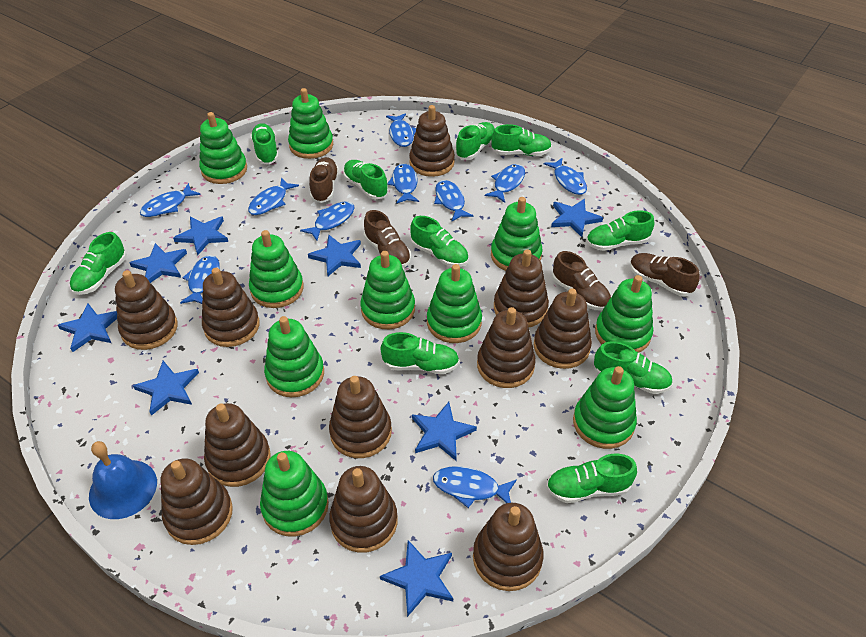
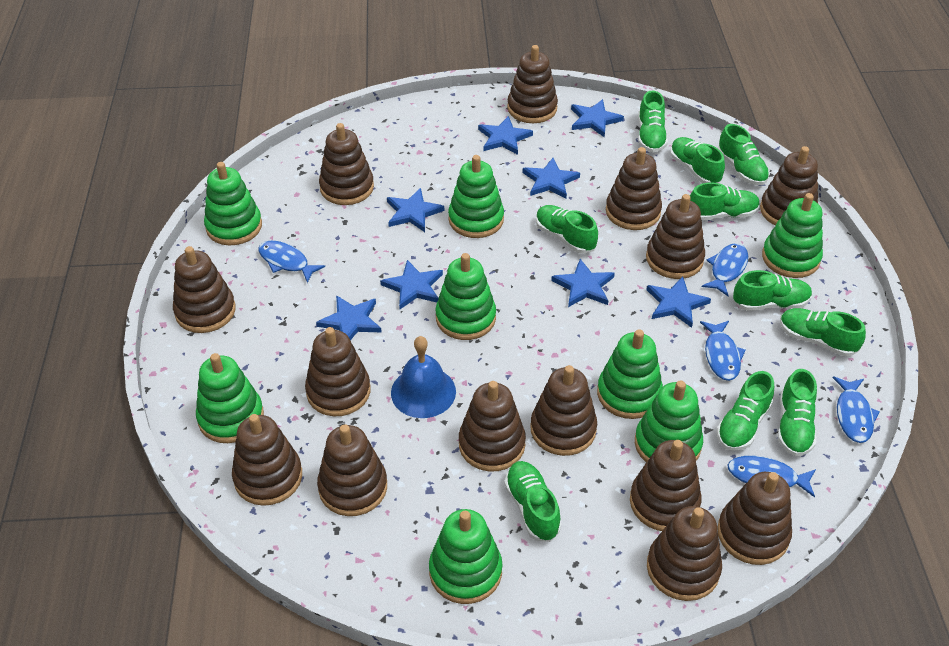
blue fish: 10 -> 5
brown shoe: 4 -> 0
brown stacking toy: 11 -> 14
green stacking toy: 10 -> 8

